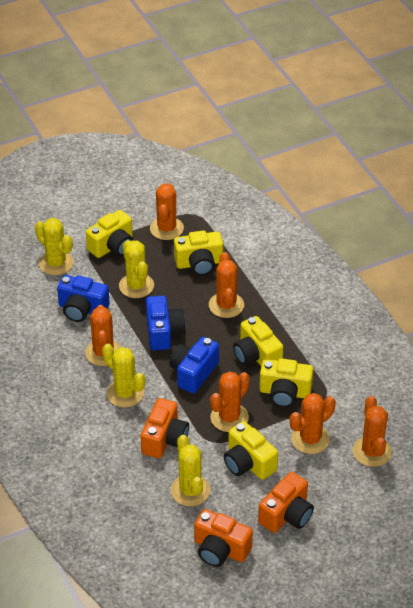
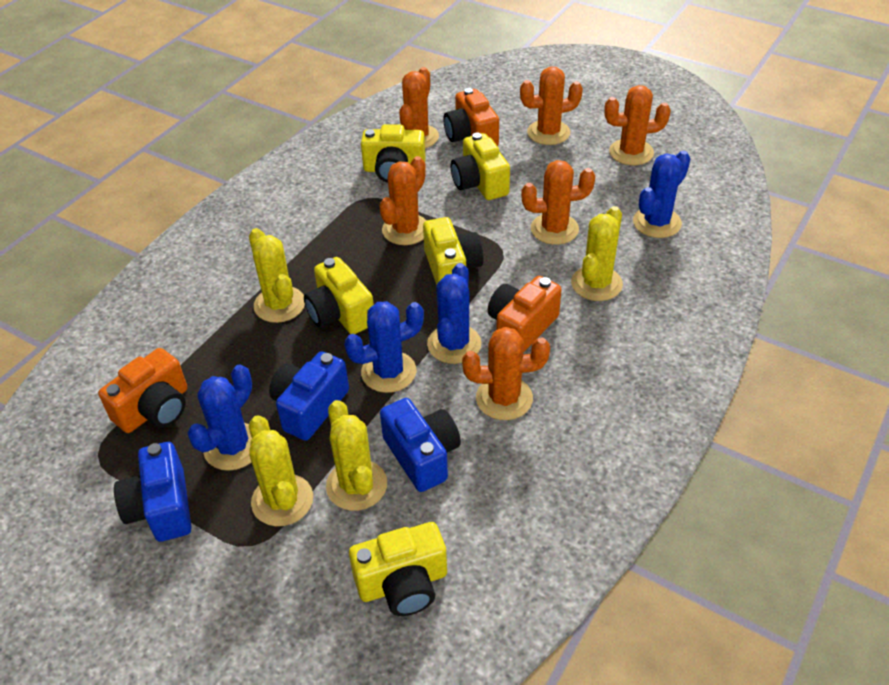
blue cactus: 0 -> 4

